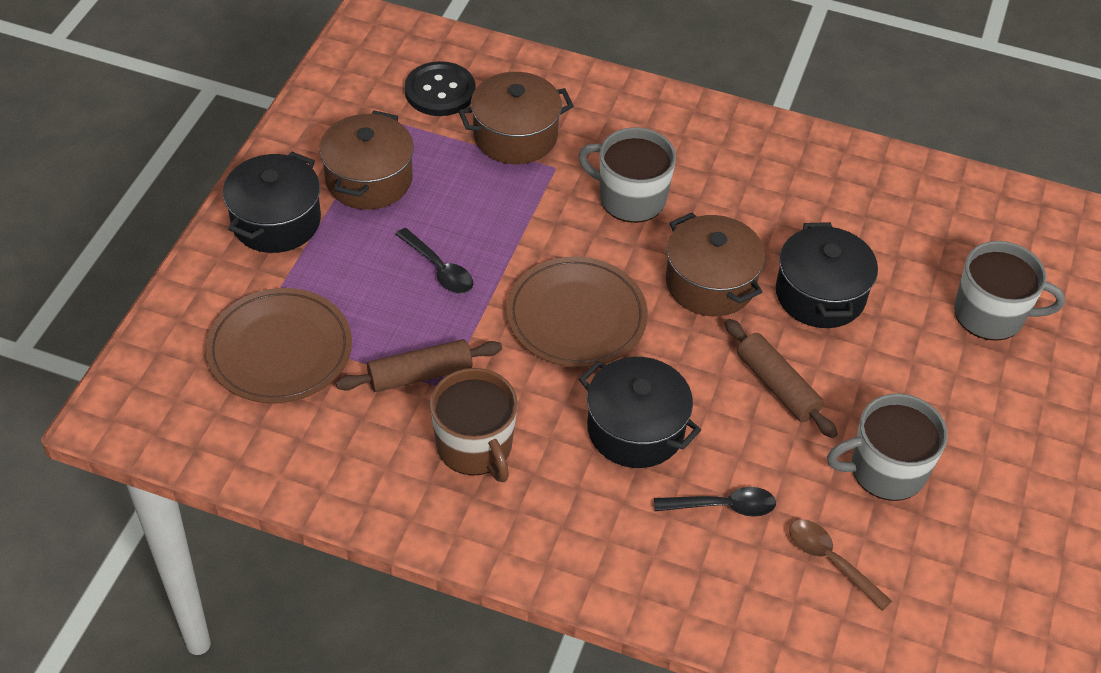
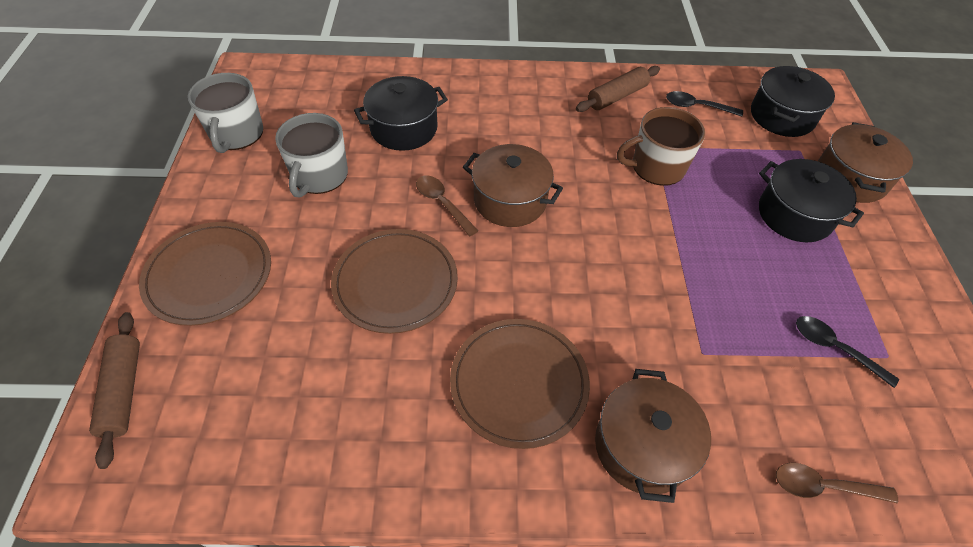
black button: 1 -> 0
brown plate: 2 -> 3
brown spoon: 1 -> 2
grey mug: 3 -> 2

